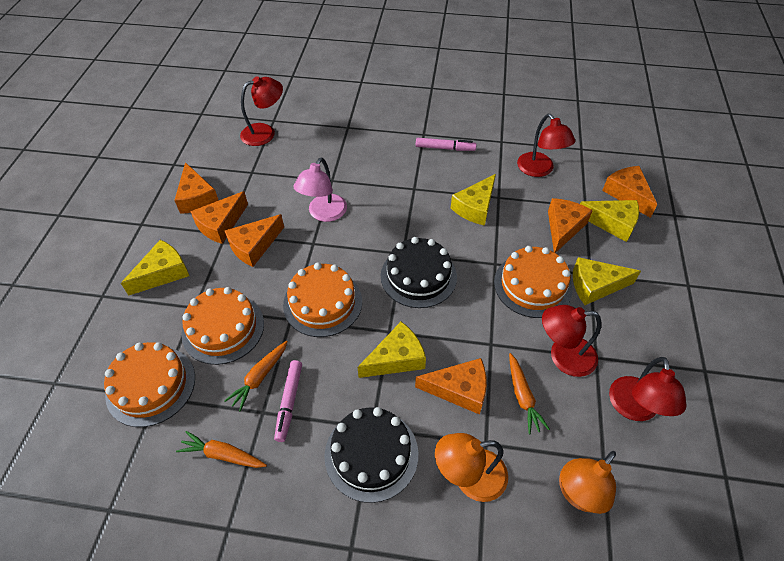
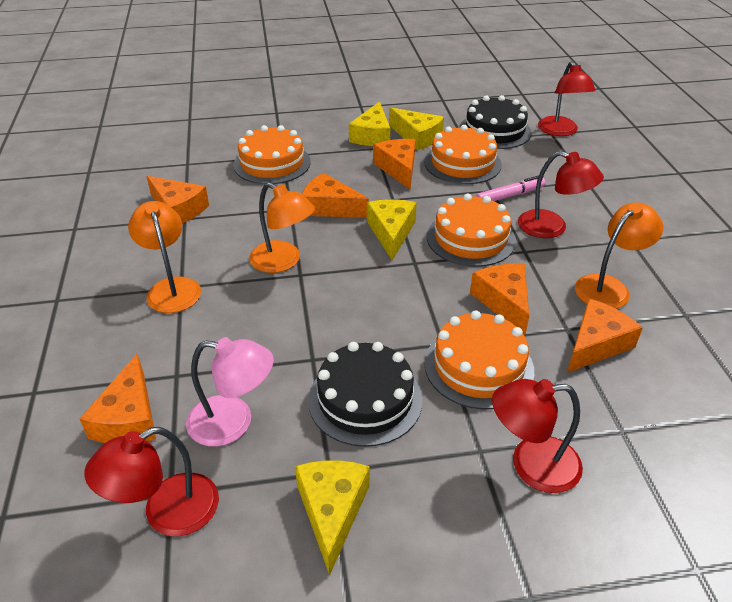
orange carrot: 3 -> 0
orange lamp: 2 -> 3
pink marker: 2 -> 1
yellow cheese: 5 -> 4

